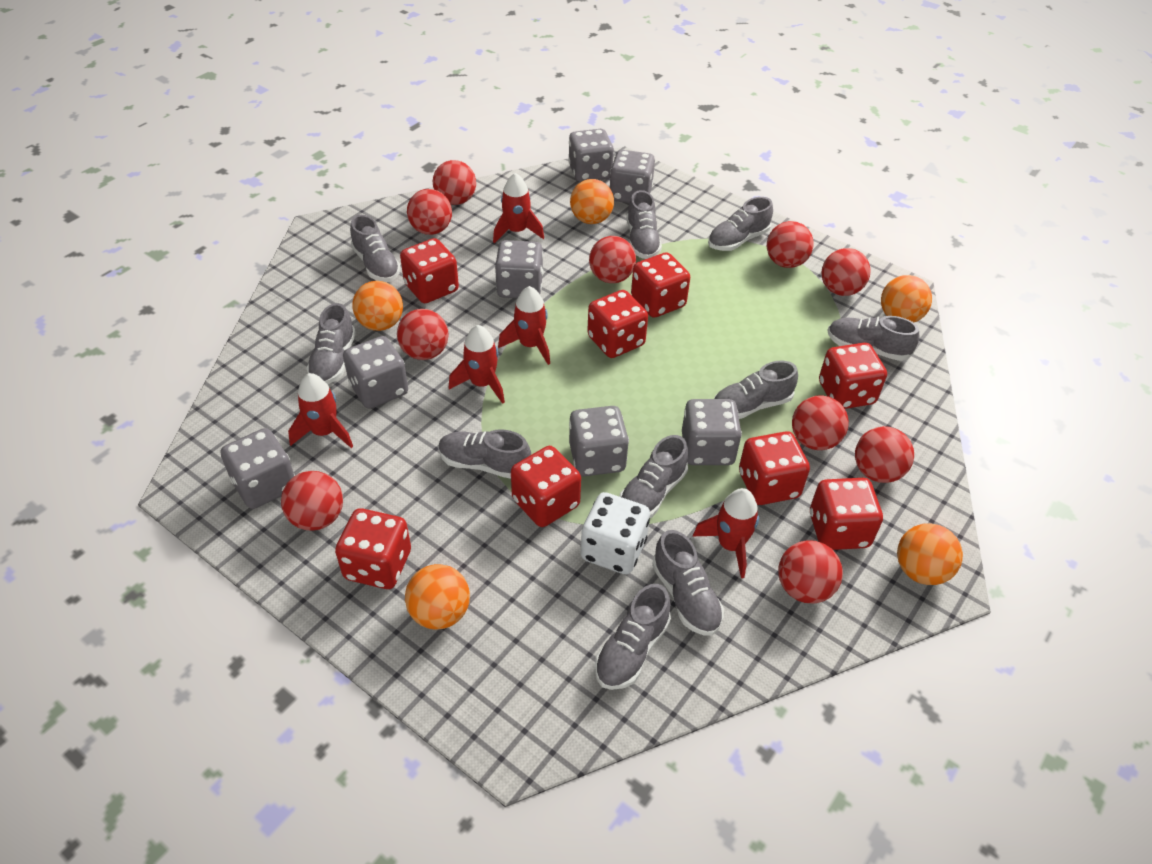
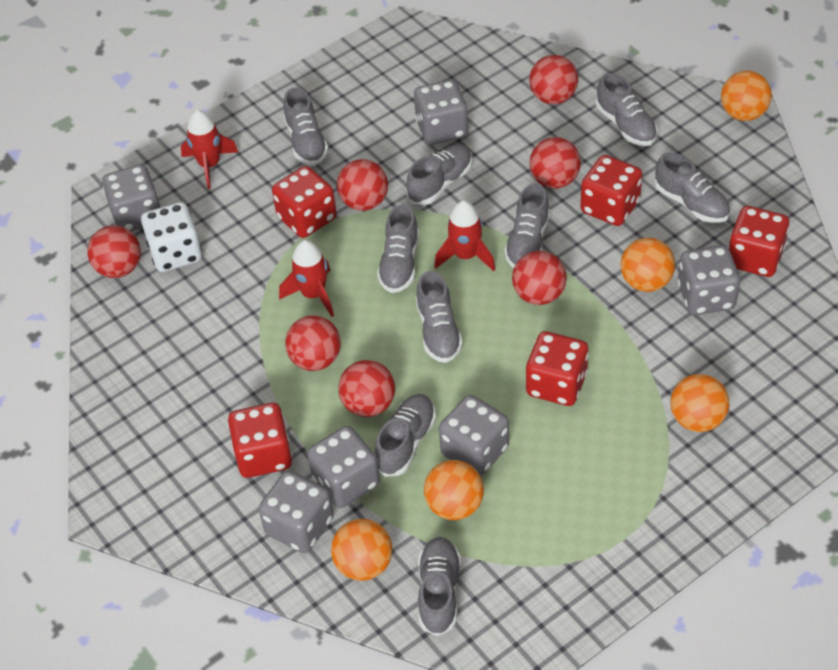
grey dice: 7 -> 6
grey shoe: 10 -> 9
red ball: 10 -> 7
red dice: 8 -> 5
red rocket: 5 -> 3

